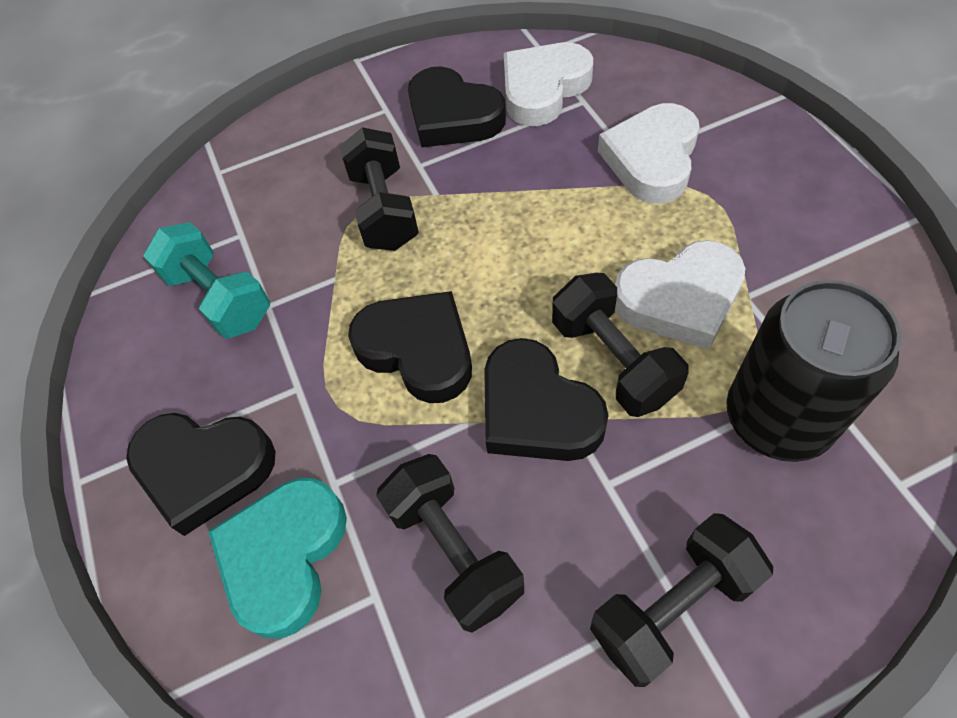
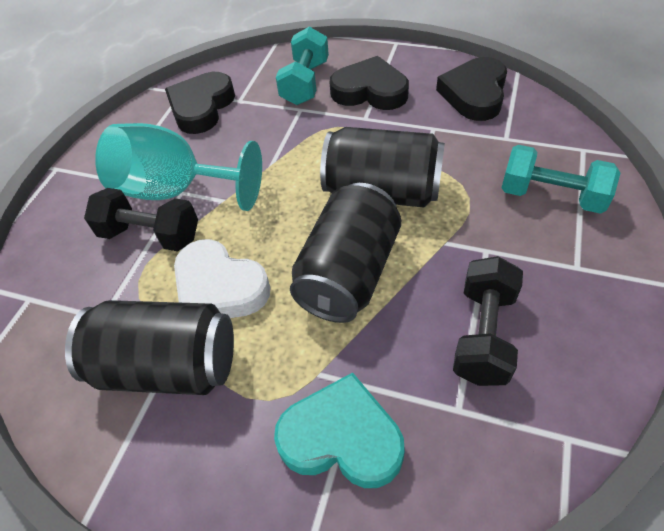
black can: 1 -> 3
black dumbbell: 4 -> 2
black heart: 4 -> 3
turquoise dumbbell: 1 -> 2
turquoise goblet: 0 -> 1
white heart: 3 -> 1

